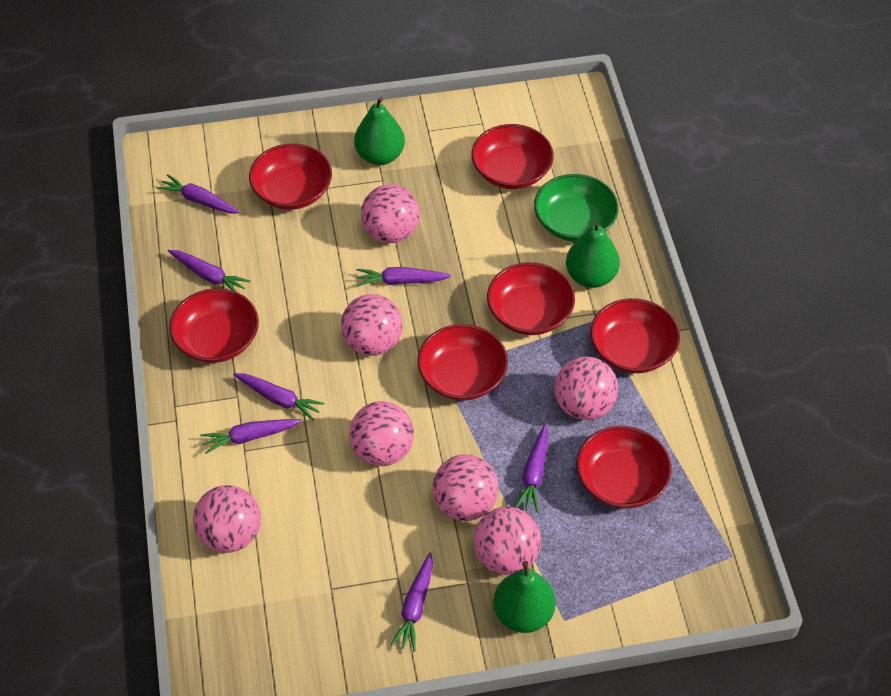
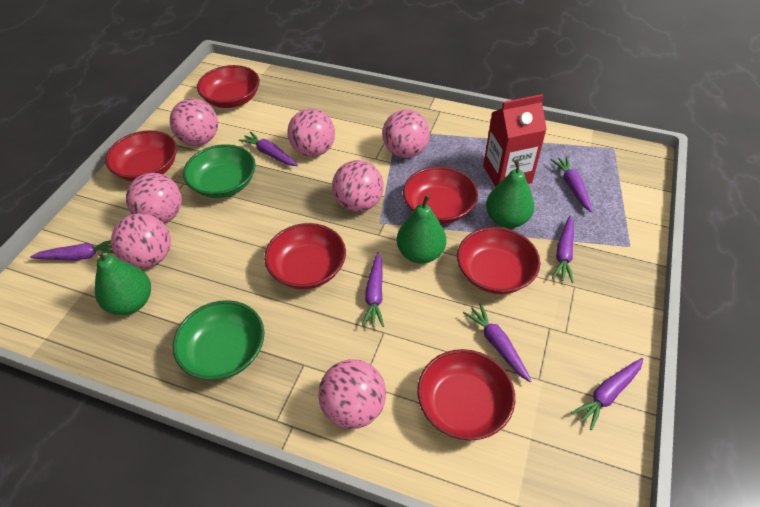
green bowl: 1 -> 2
red bowl: 7 -> 6
red carton: 0 -> 1

